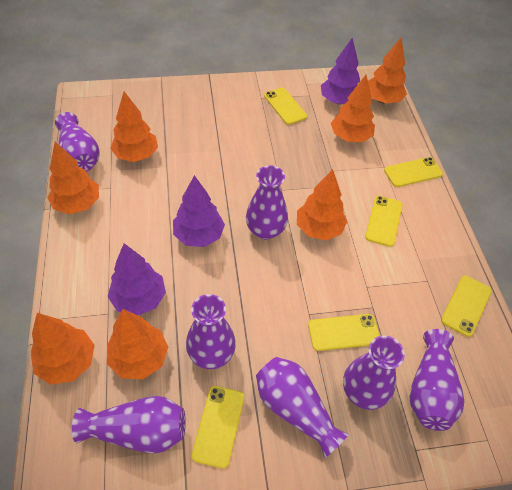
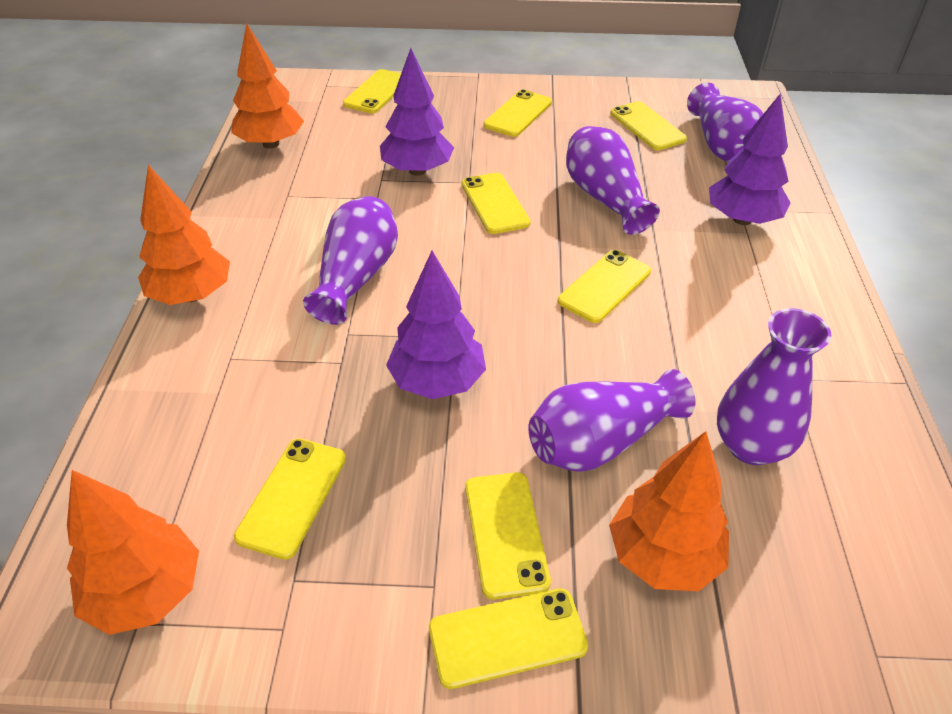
orange tree: 7 -> 4
purple vase: 7 -> 5
yellow phone: 6 -> 8

